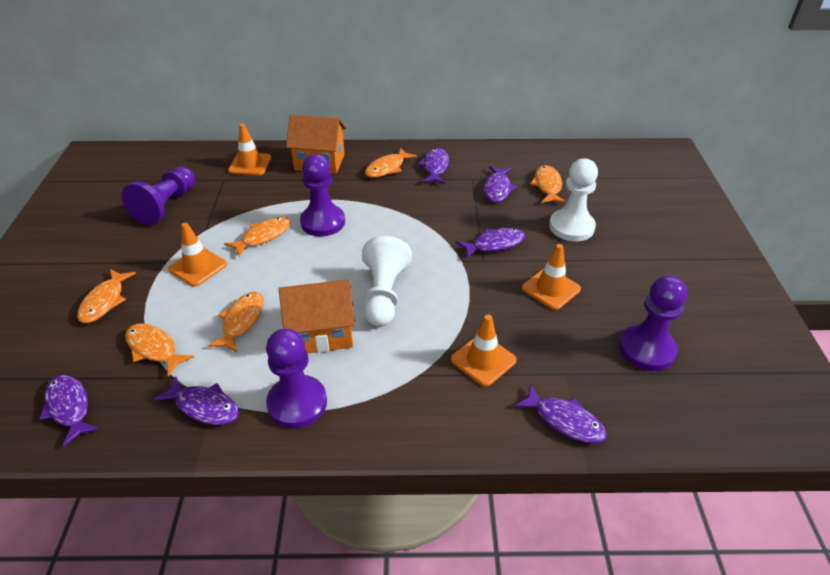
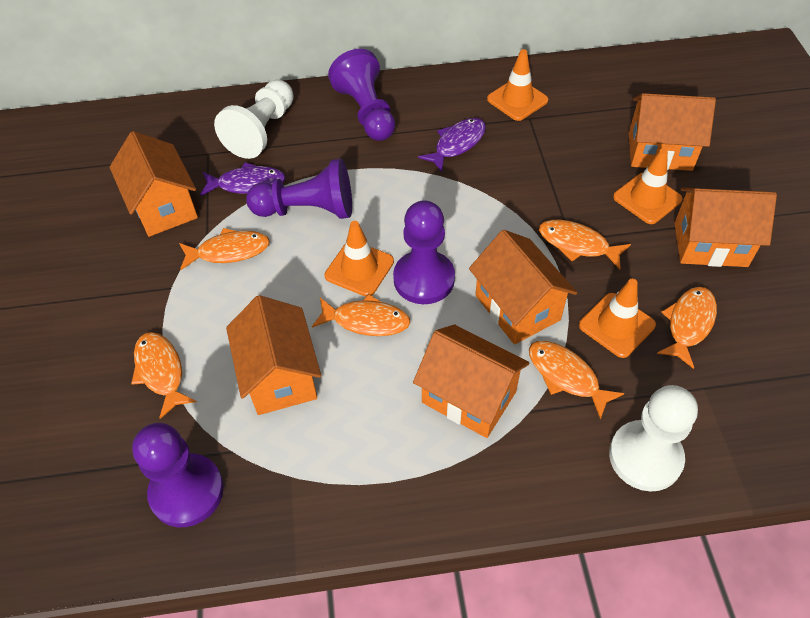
orange house: 2 -> 6
purple fish: 6 -> 2

